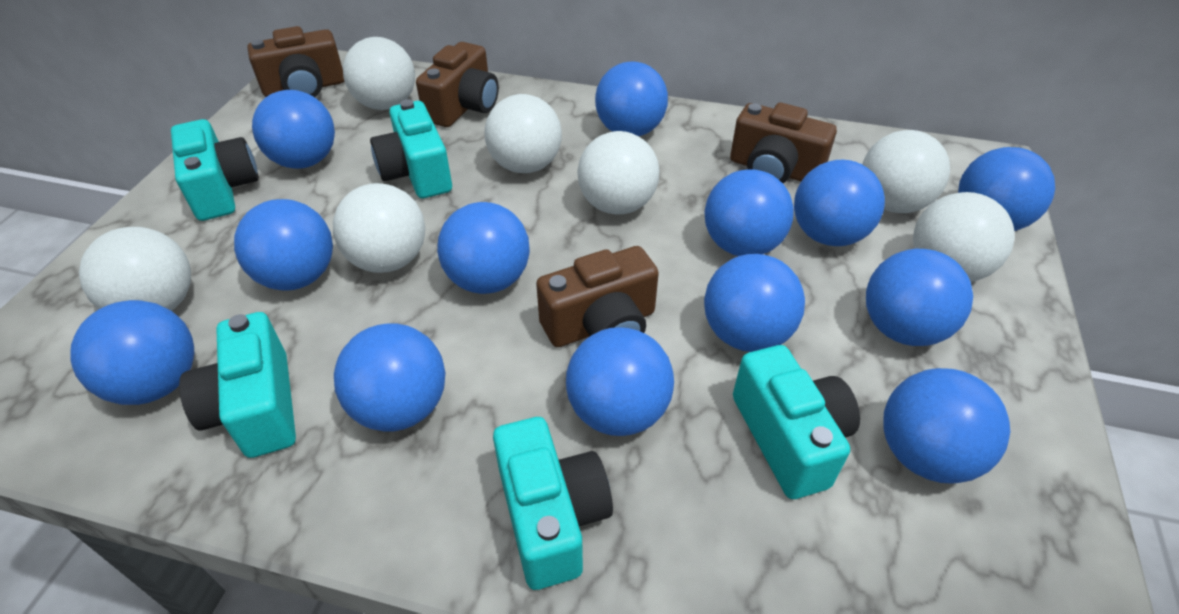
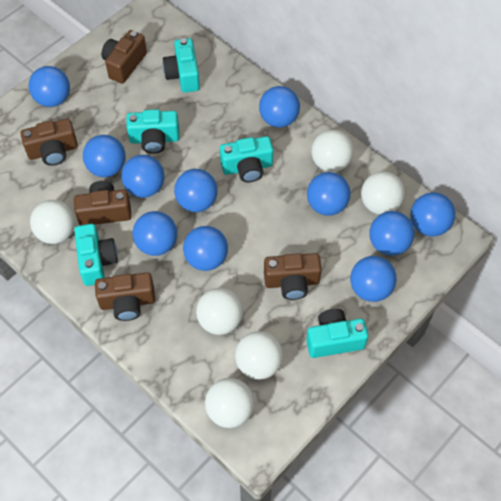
blue ball: 13 -> 11
brown camera: 4 -> 5
white ball: 7 -> 6

